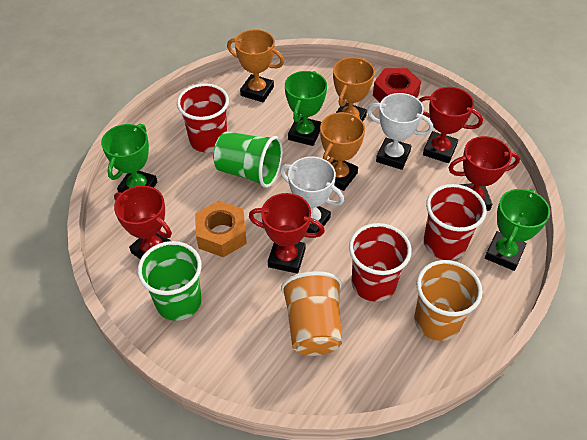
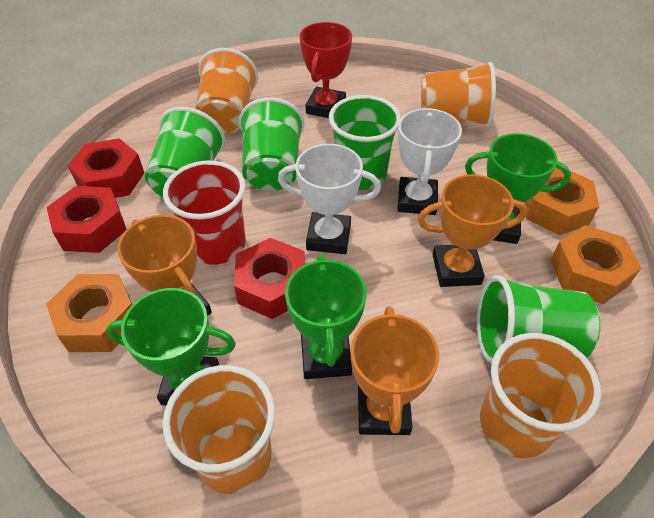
green cup: 2 -> 4
orange cup: 2 -> 4
orange nut: 1 -> 3
red cup: 3 -> 1
red nut: 1 -> 3
red trophy: 4 -> 1

